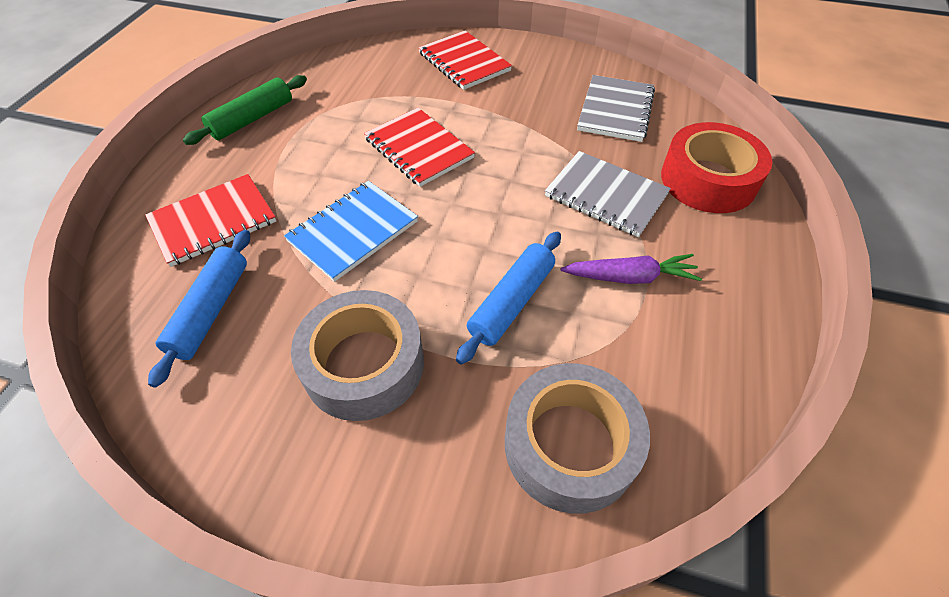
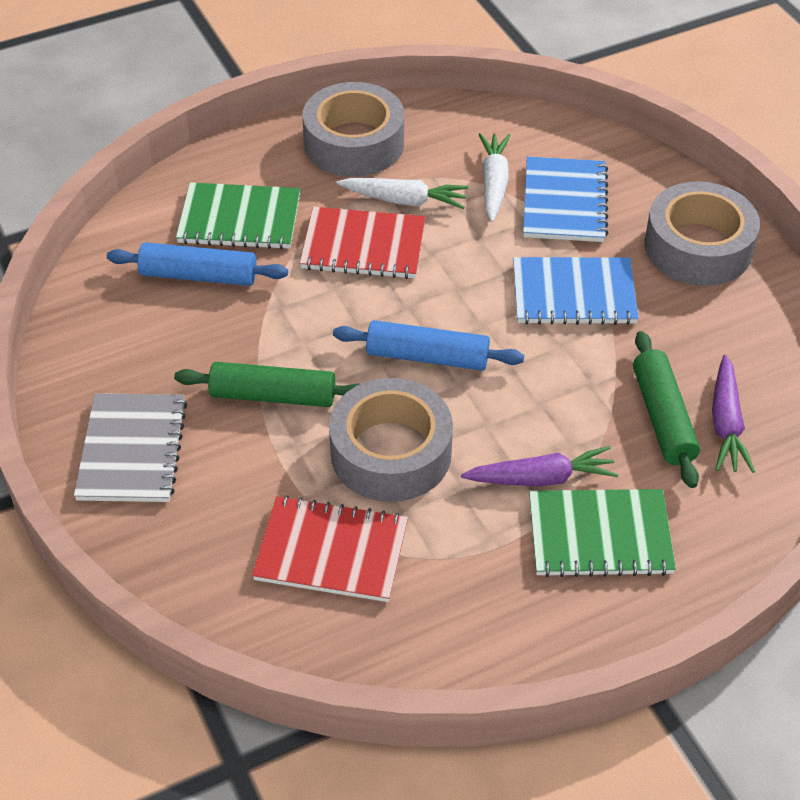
blue notebook: 1 -> 2
green notebook: 0 -> 2
green rolling pin: 1 -> 2
grey notebook: 2 -> 1
grey tape: 2 -> 3
purple carrot: 1 -> 2
red notebook: 3 -> 2
red tape: 1 -> 0
white carrot: 0 -> 2

